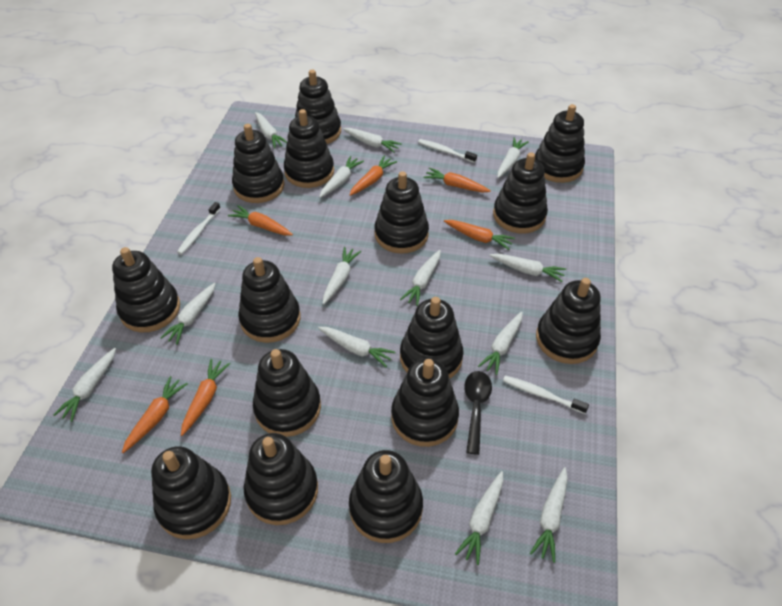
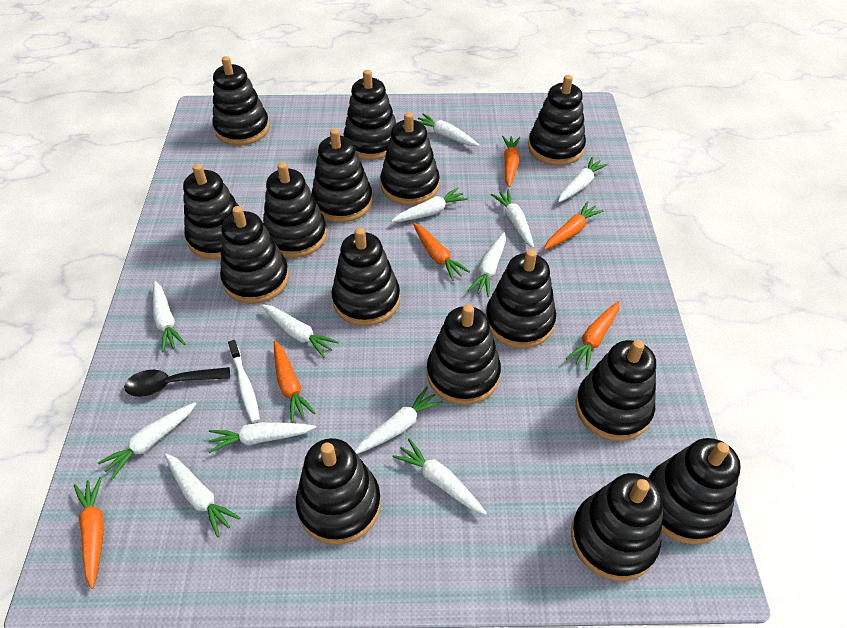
white carrot: 13 -> 12
white toothbrush: 3 -> 1

